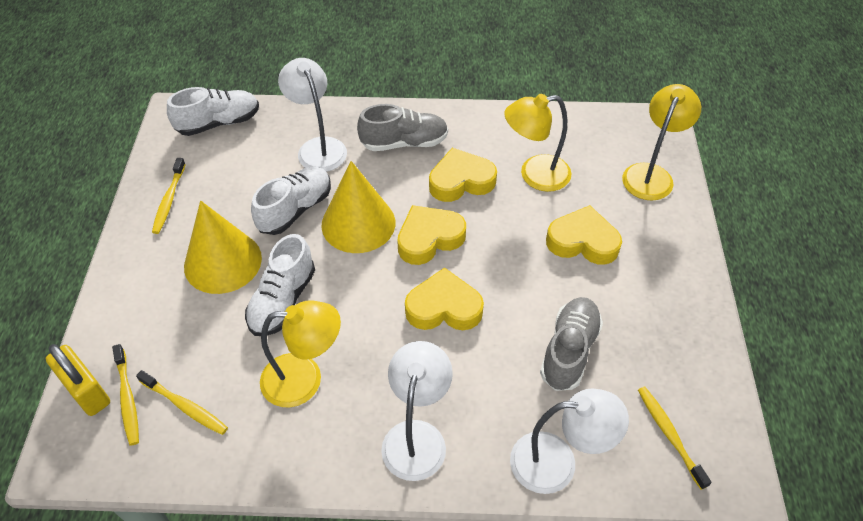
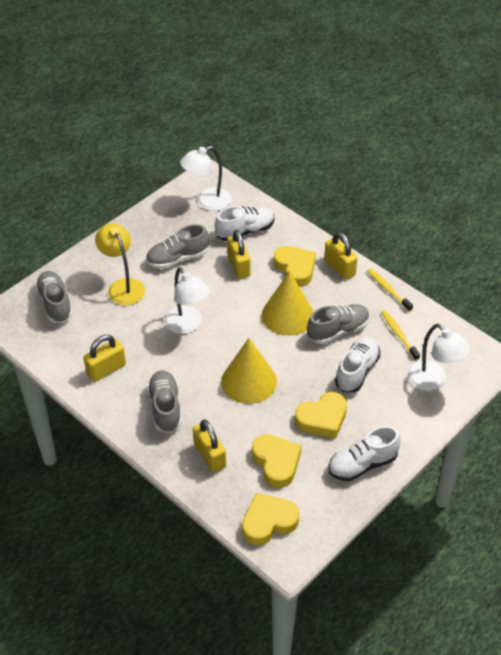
grey shoe: 2 -> 4
yellow lamp: 3 -> 1
yellow padlock: 1 -> 4
yellow toothbrush: 4 -> 2

